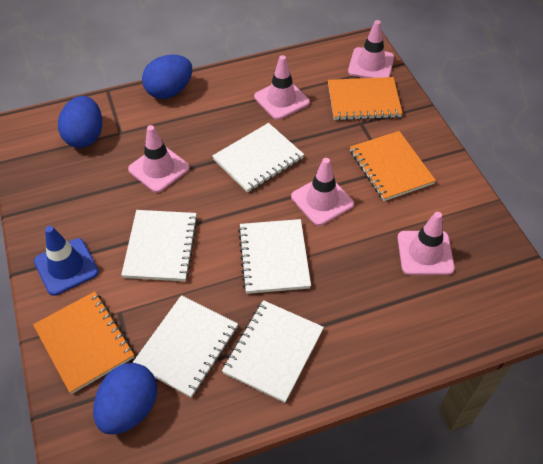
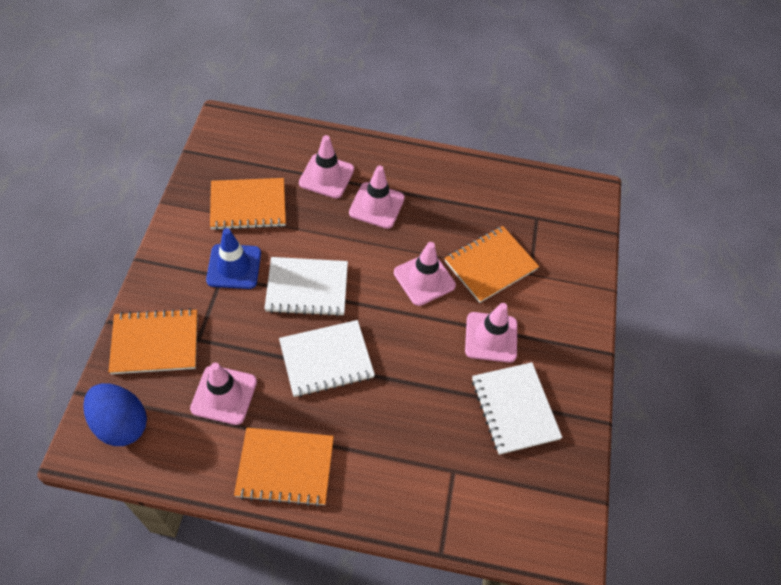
blue egg: 3 -> 1
orange notebook: 3 -> 4
white notebook: 5 -> 3

